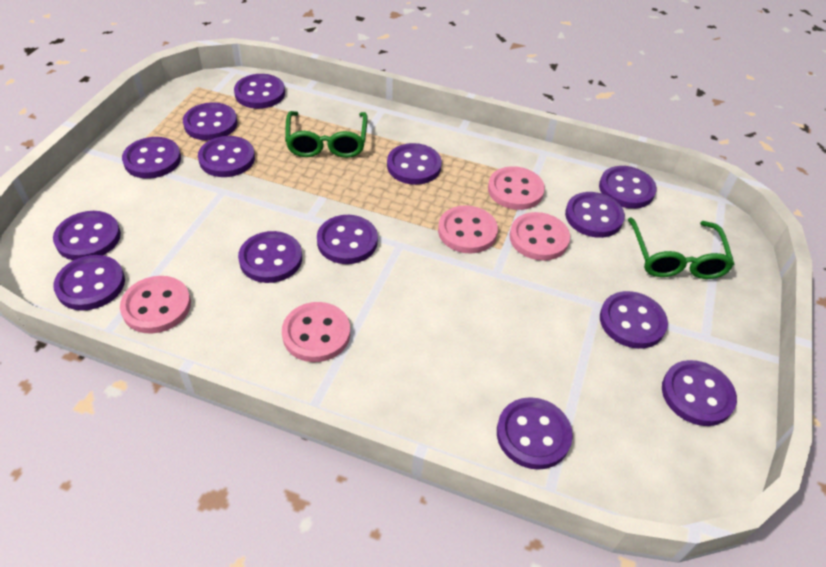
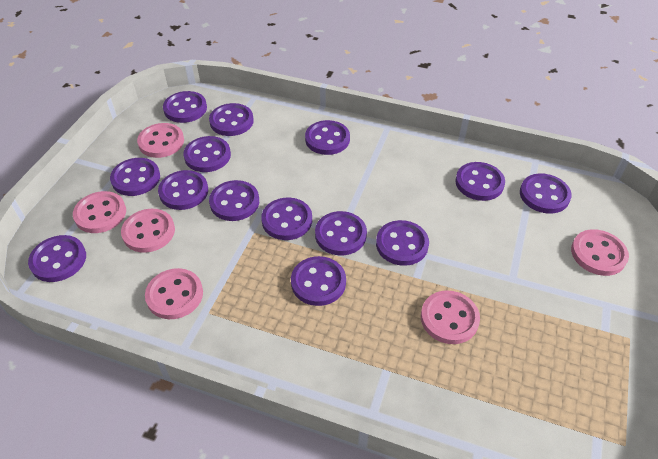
green glasses: 2 -> 0
pink button: 5 -> 6

